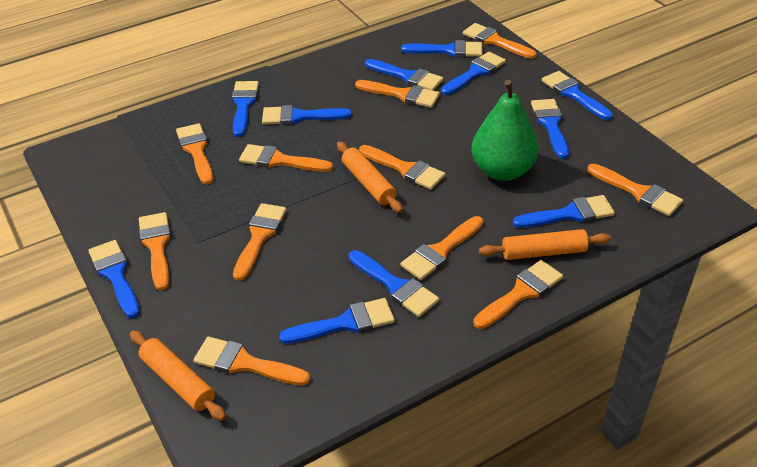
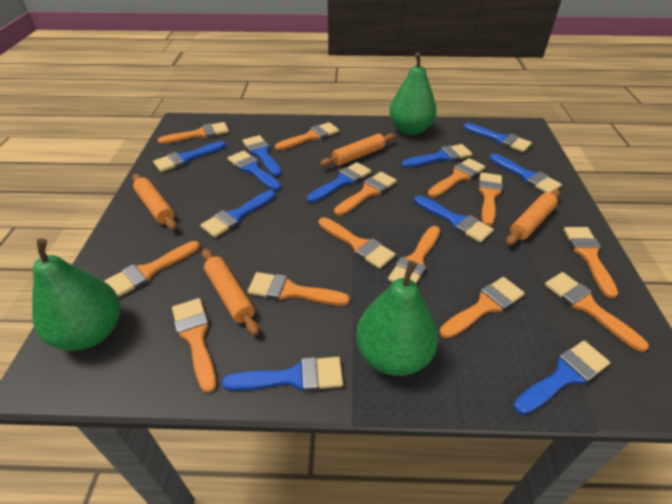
green pear: 1 -> 3
orange brush: 11 -> 13
orange rolling pin: 3 -> 4

